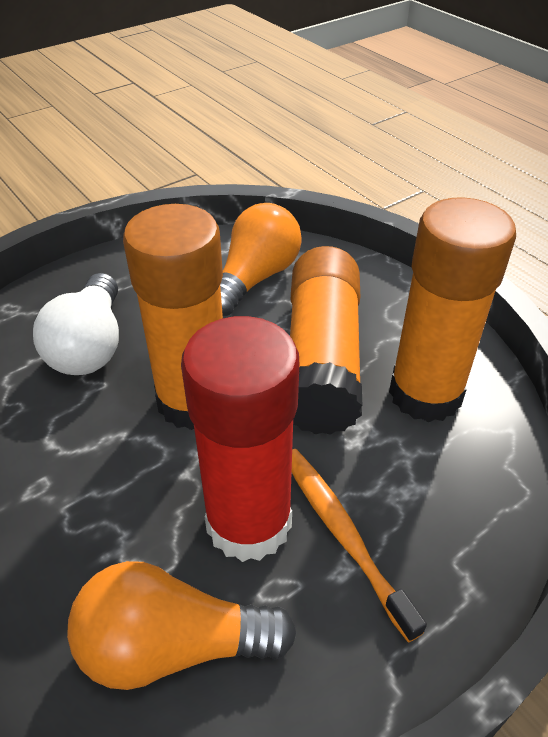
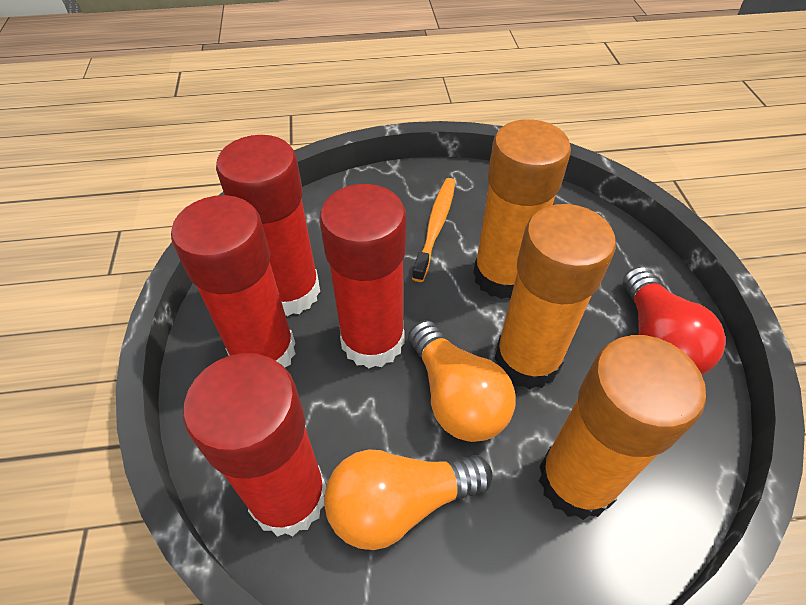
red glue stick: 1 -> 4
red light bulb: 0 -> 1
white light bulb: 1 -> 0

